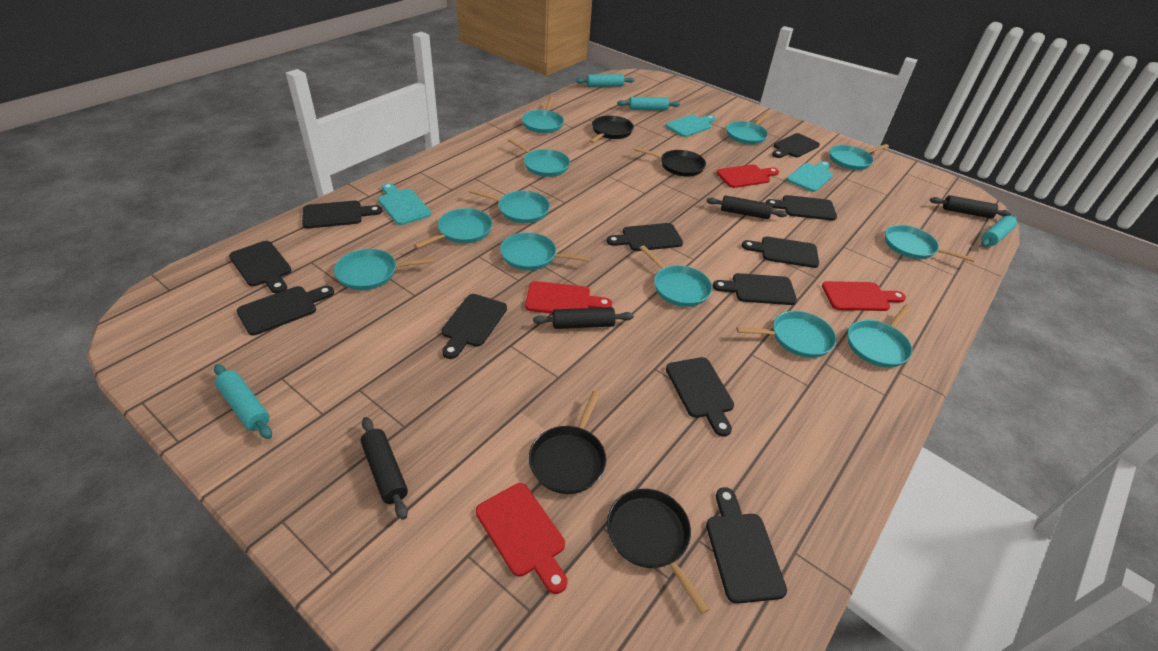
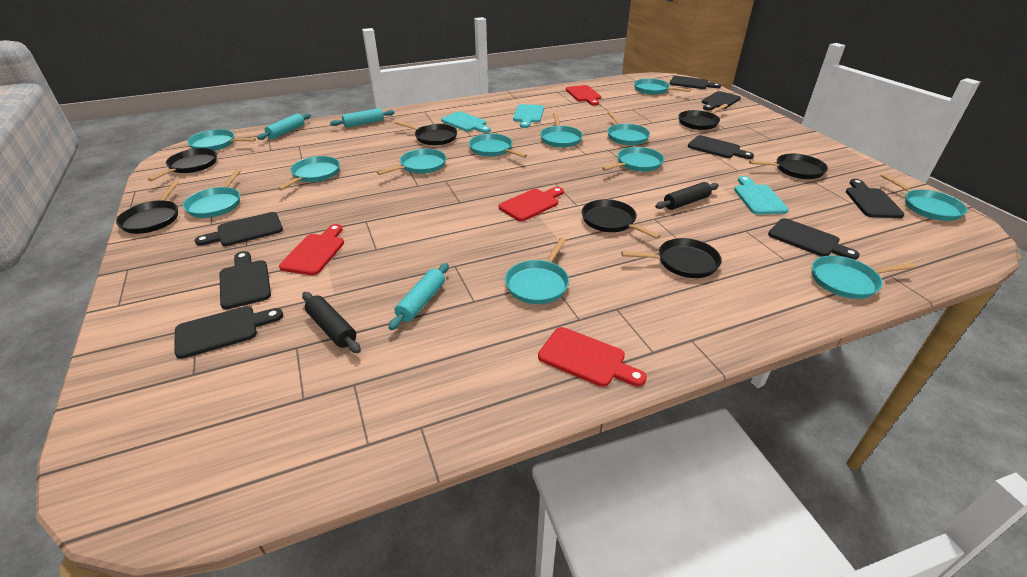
black cutting board: 11 -> 8
black pan: 4 -> 7
black rolling pin: 4 -> 2
turquoise rolling pin: 4 -> 3

